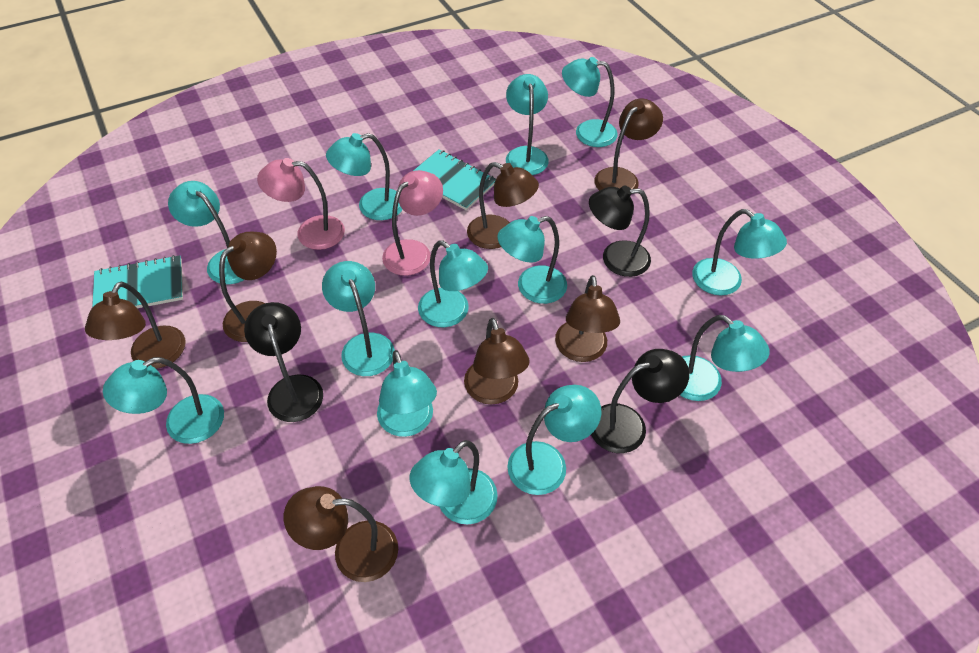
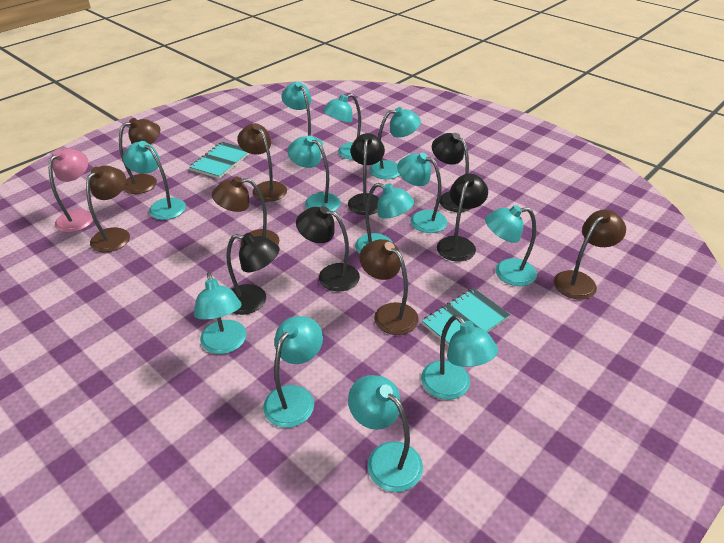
black lamp: 3 -> 5
brown lamp: 7 -> 6
pink lamp: 2 -> 1
turquoise lamp: 13 -> 12

